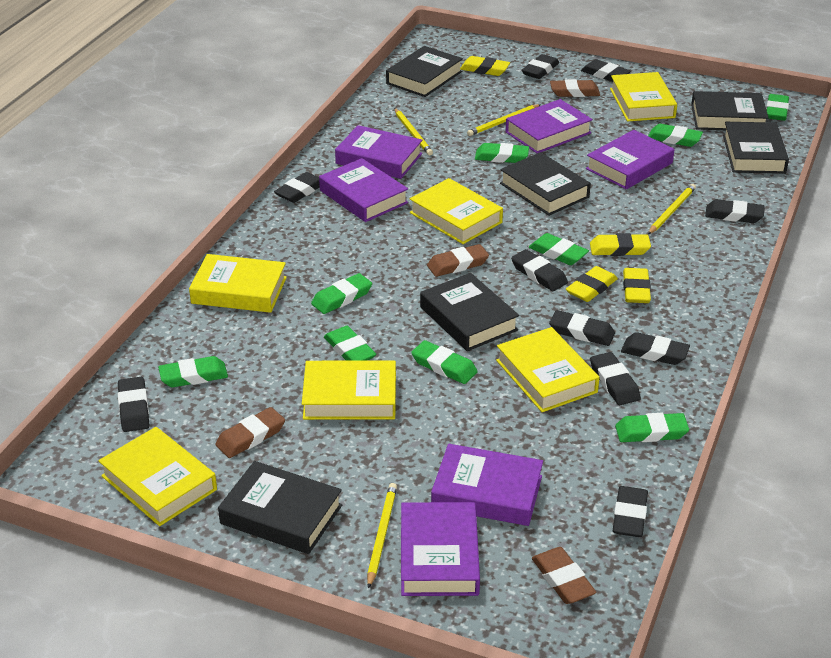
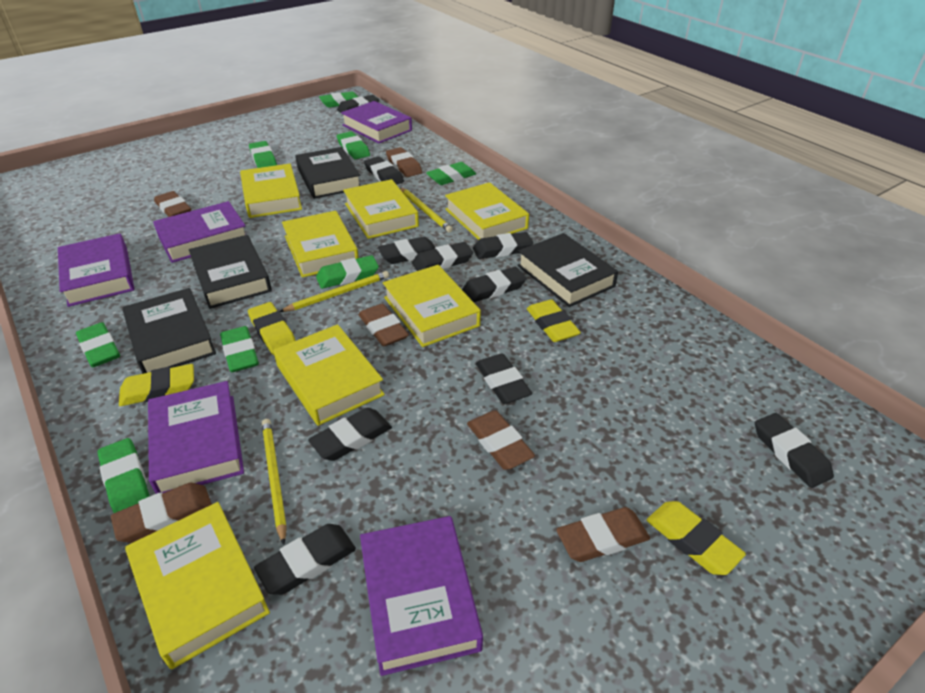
black book: 6 -> 4
brown eraser: 4 -> 6
green eraser: 9 -> 8
purple book: 6 -> 5
yellow book: 6 -> 7
yellow pencil: 4 -> 3

